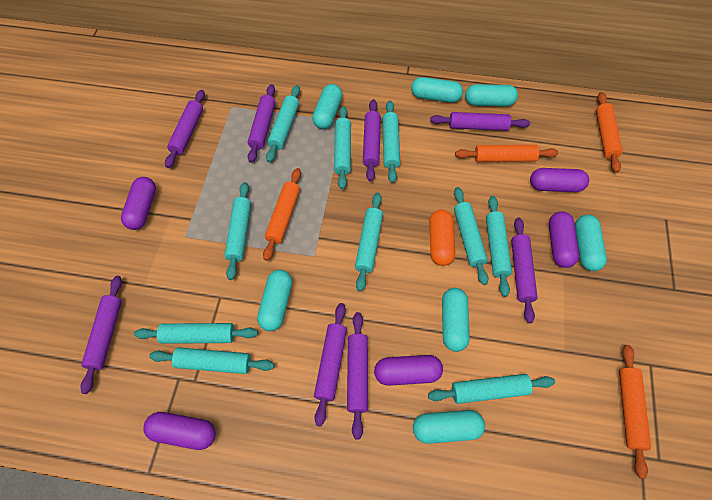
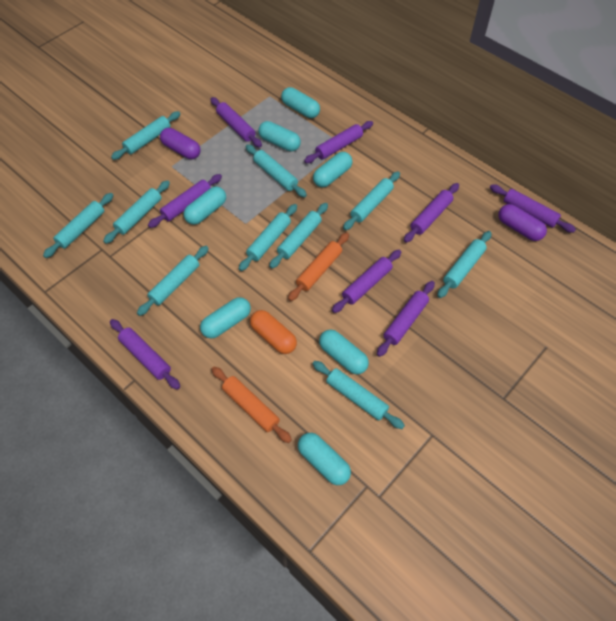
orange rolling pin: 4 -> 2
purple capsule: 5 -> 2

